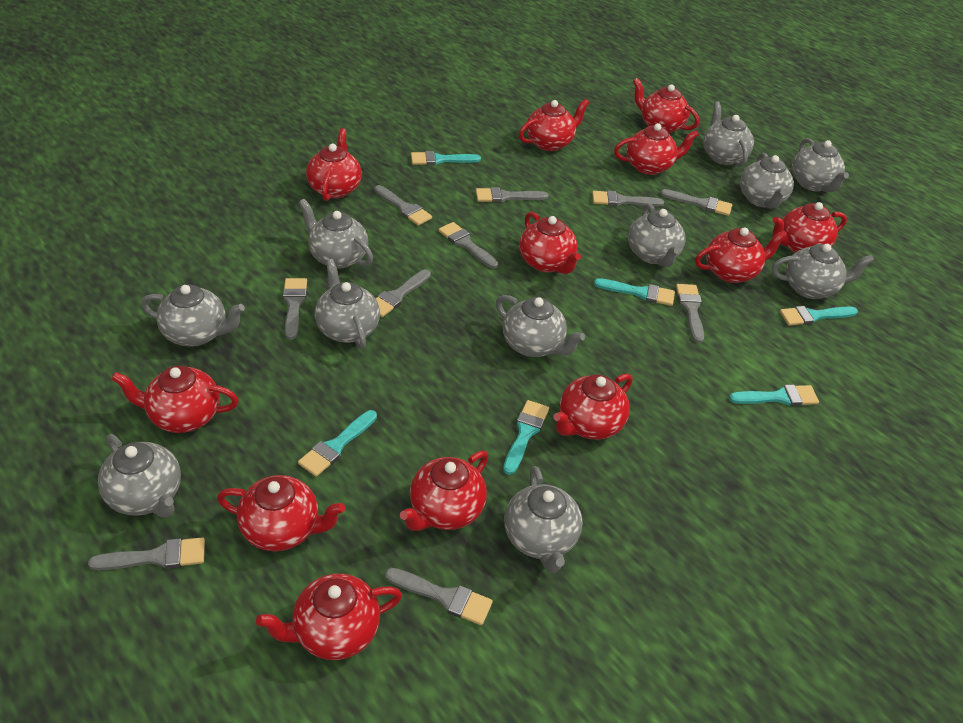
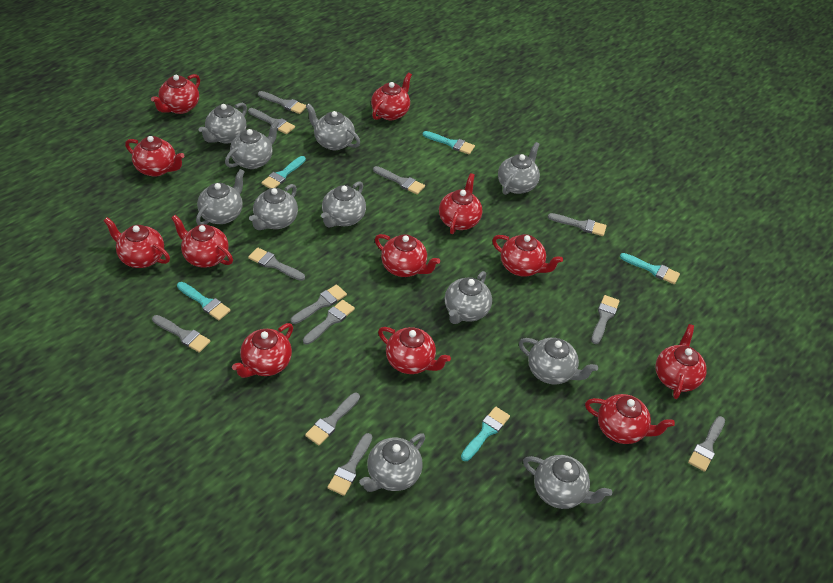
grey brush: 10 -> 12
turquoise brush: 6 -> 5

